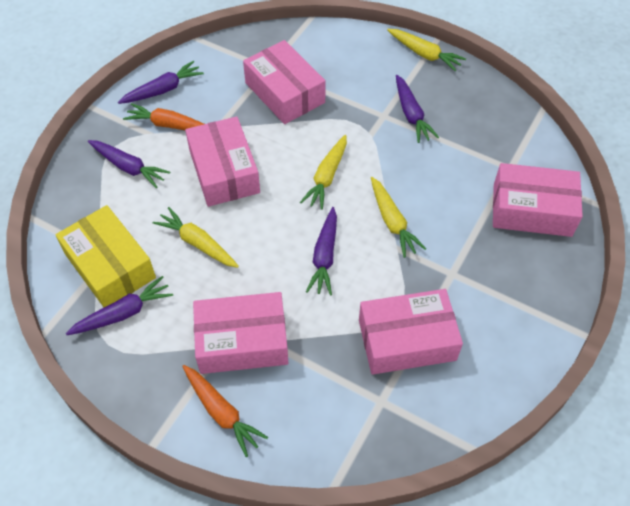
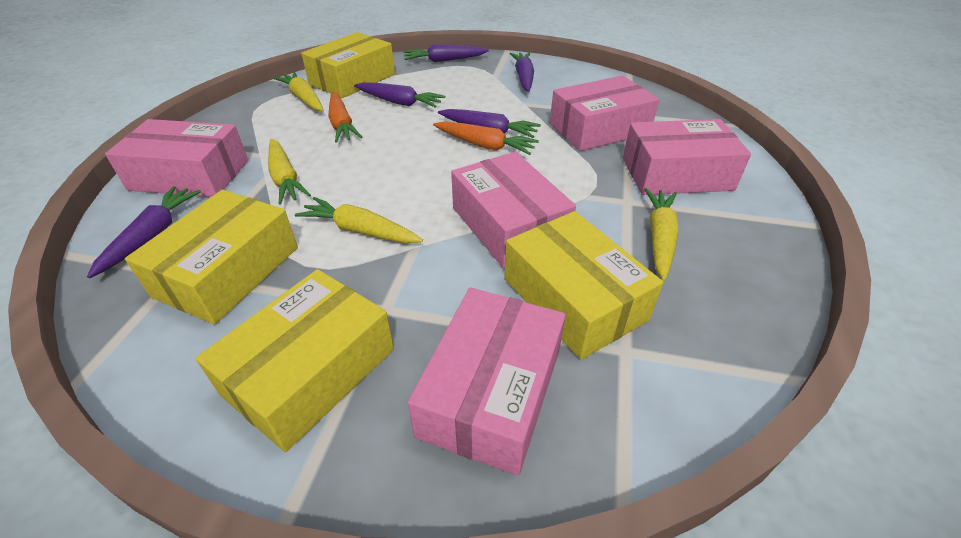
yellow box: 1 -> 4

